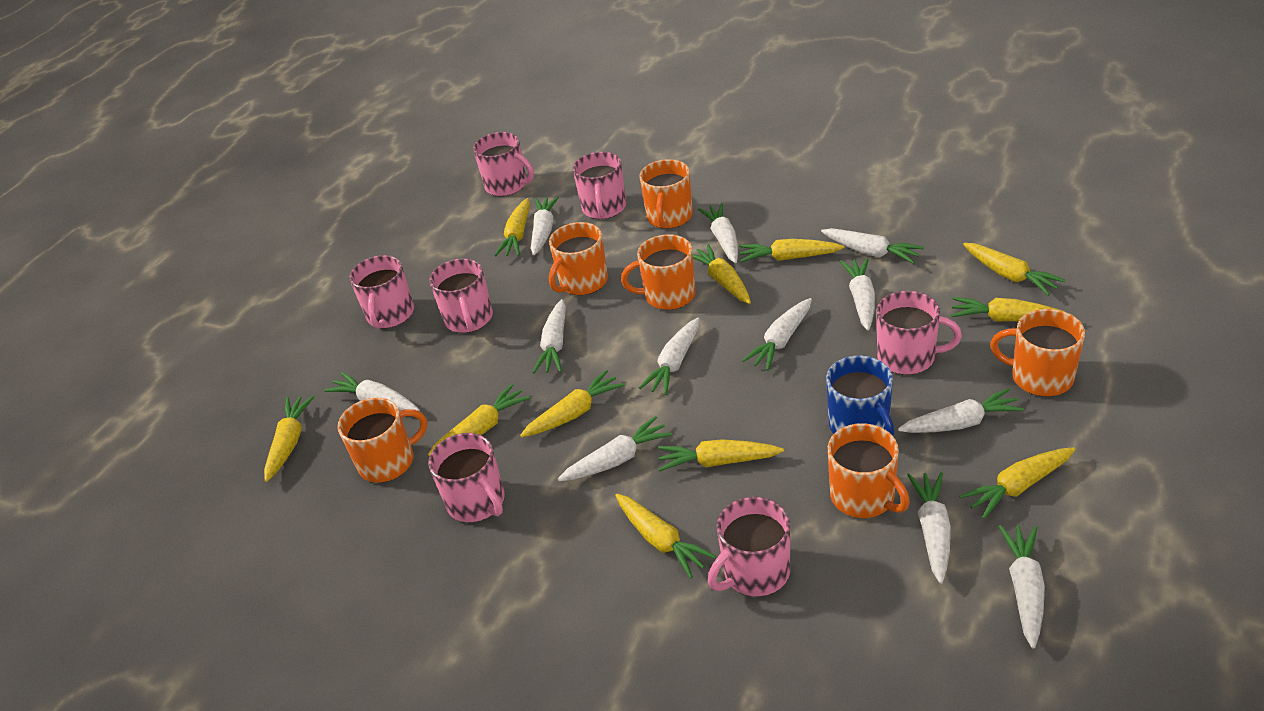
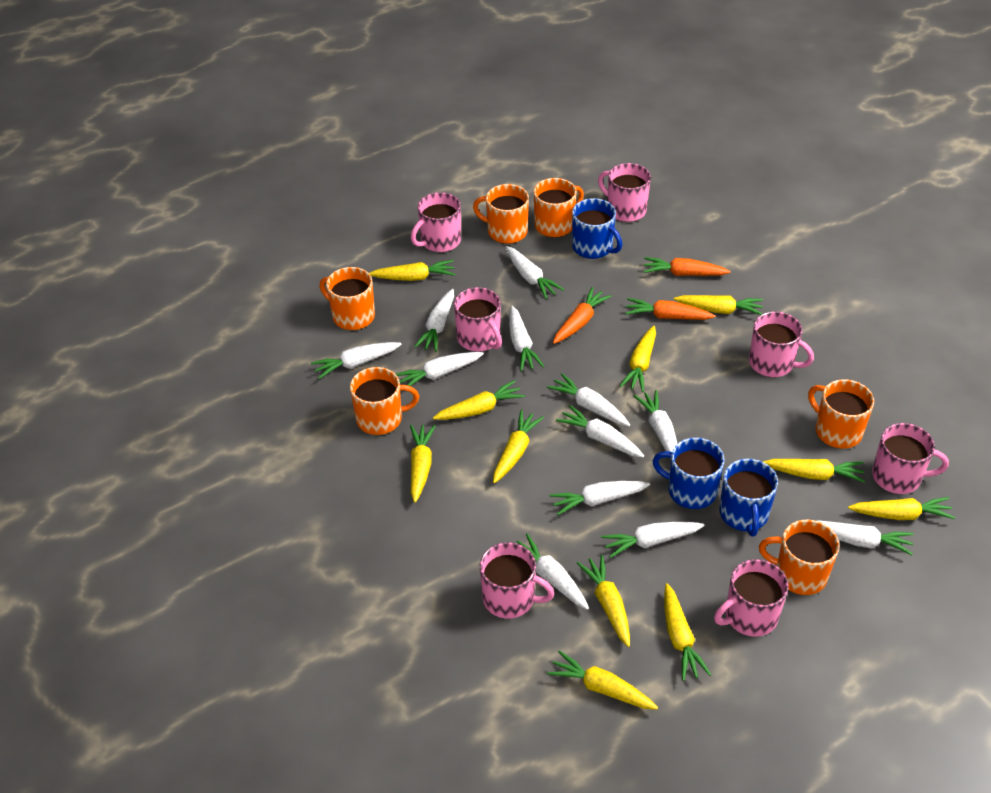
blue mug: 1 -> 3
orange carrot: 0 -> 3

